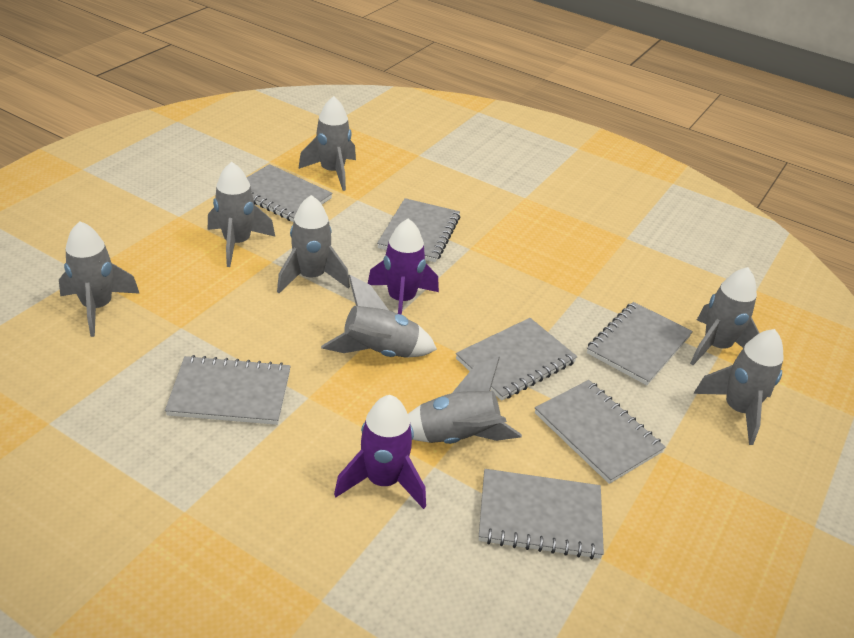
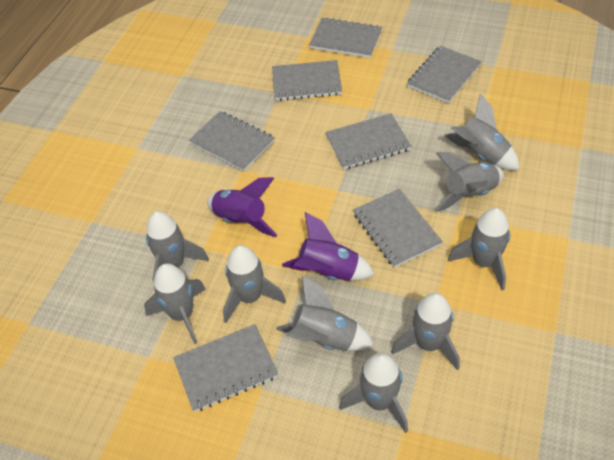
grey rocket: 8 -> 9

